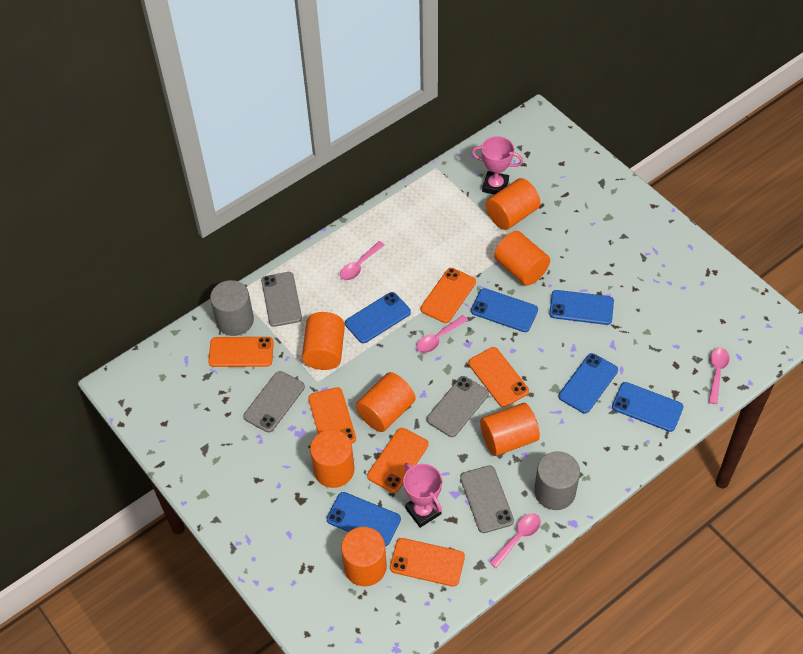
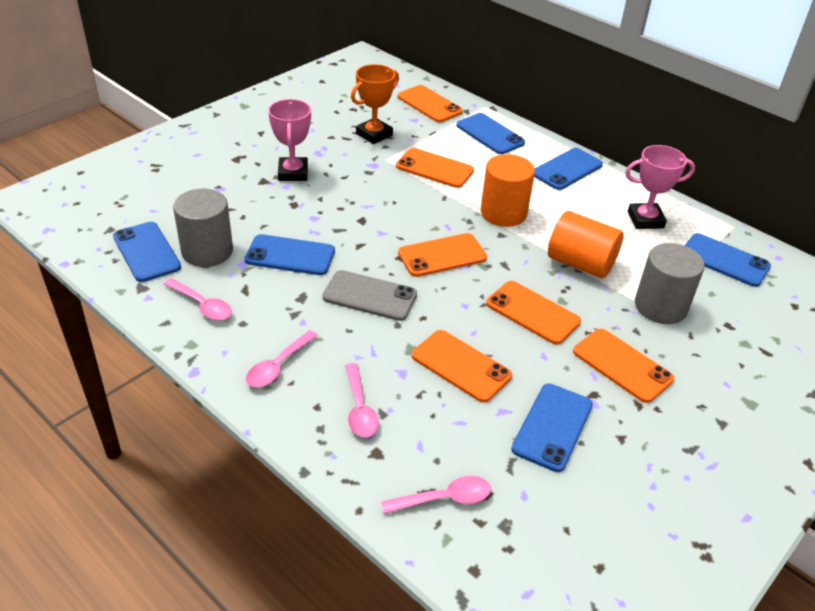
grey phone: 4 -> 1
orange cylinder: 7 -> 2
orange trophy: 0 -> 1

